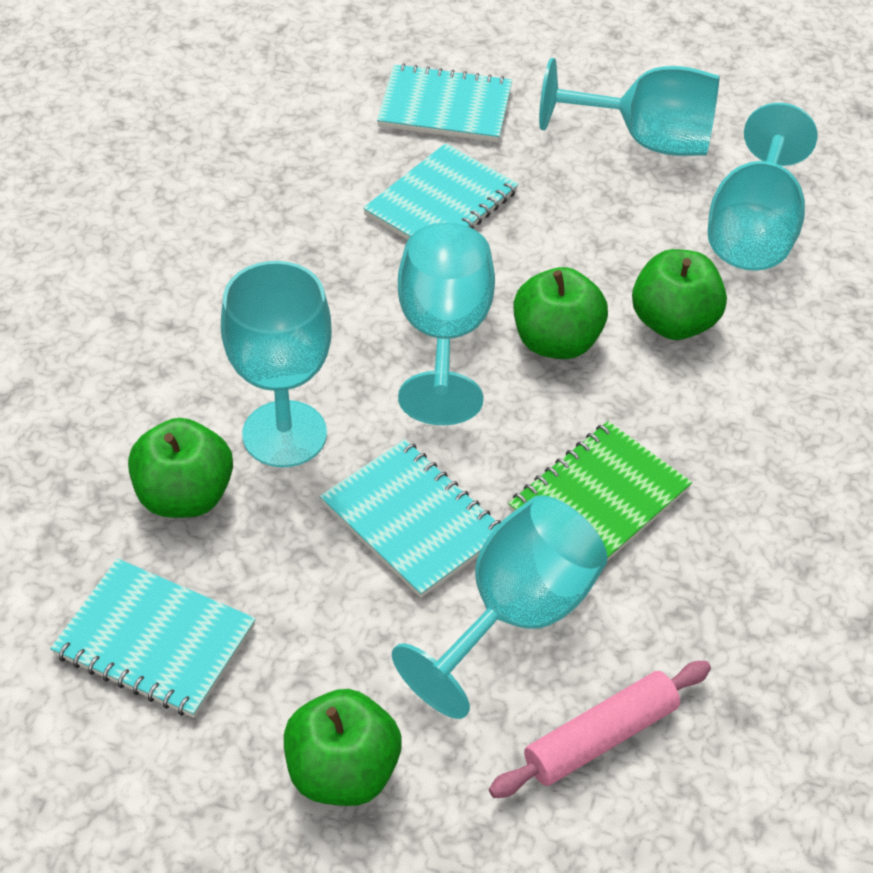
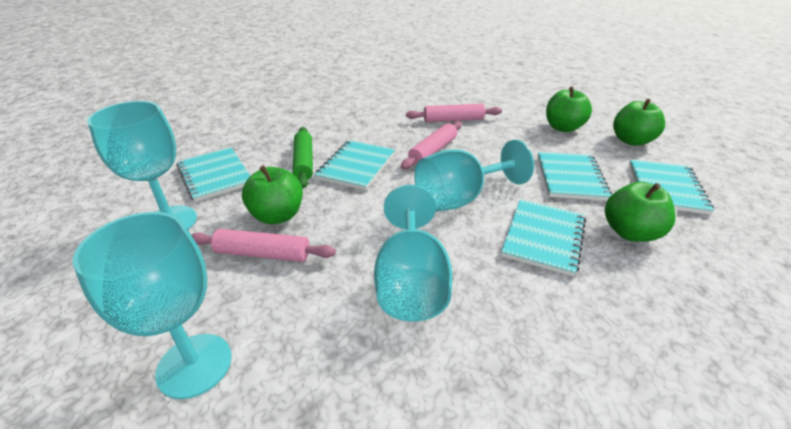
green notebook: 1 -> 0
green rolling pin: 0 -> 1
pink rolling pin: 1 -> 3
turquoise goblet: 5 -> 4
turquoise notebook: 4 -> 5

